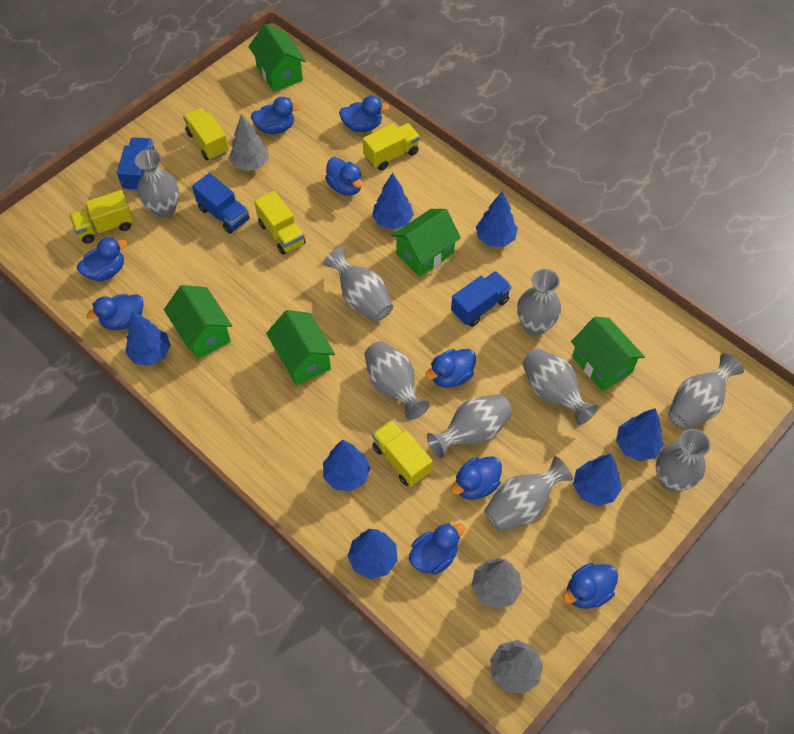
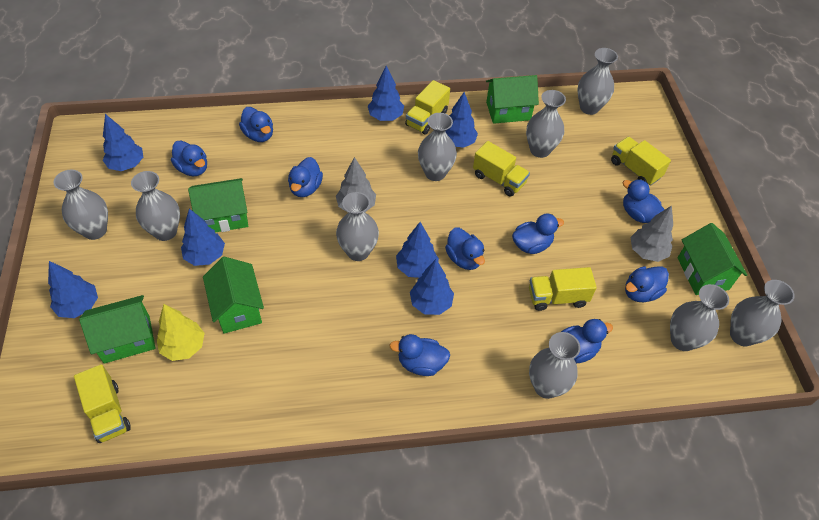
blue truck: 3 -> 0
grey tree: 3 -> 2
yellow tree: 0 -> 1

